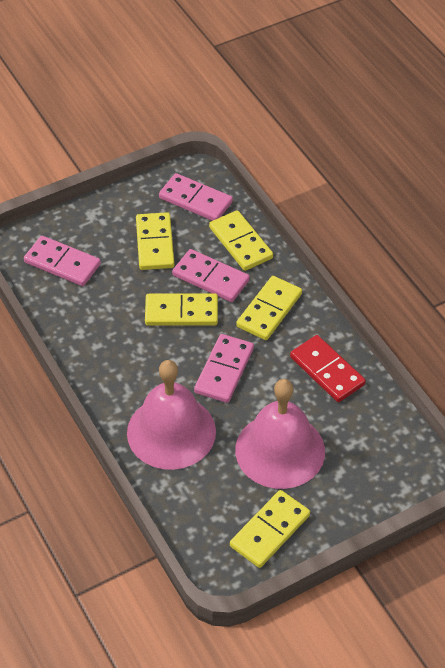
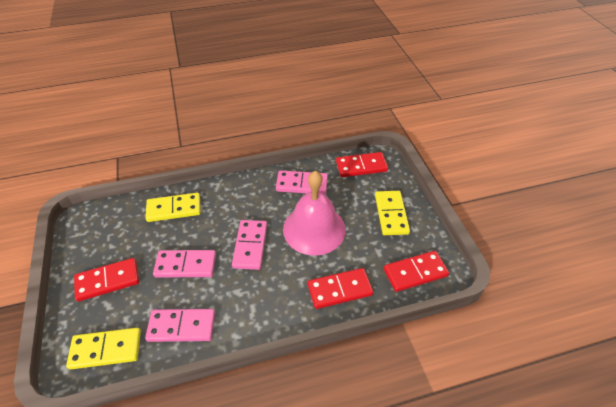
pink bell: 2 -> 1
red domino: 1 -> 4
yellow domino: 5 -> 3

